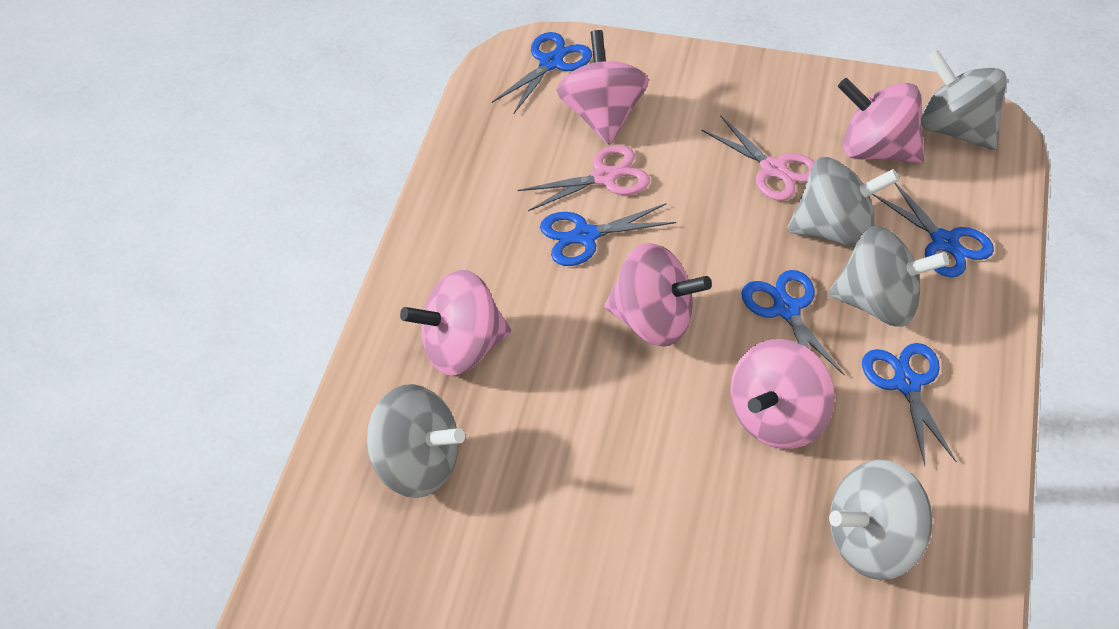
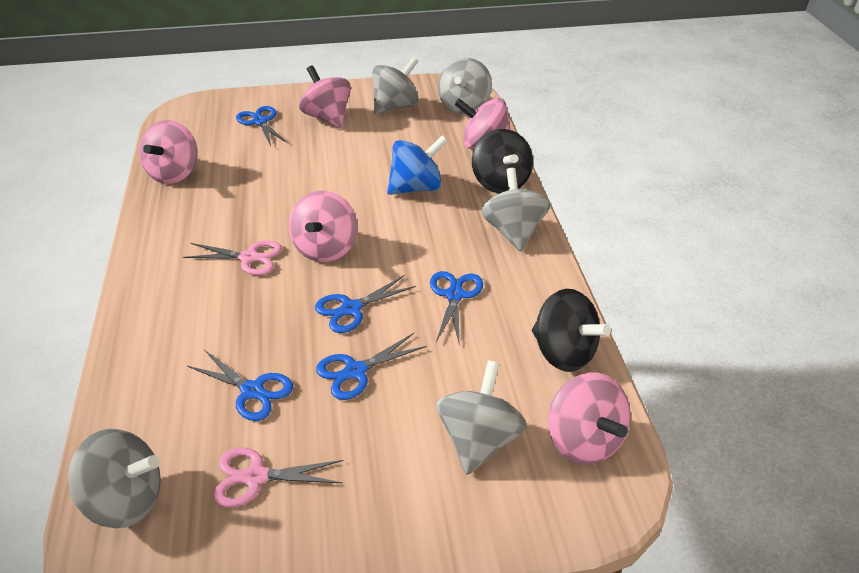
black spinning top: 0 -> 2
blue spinning top: 0 -> 1

